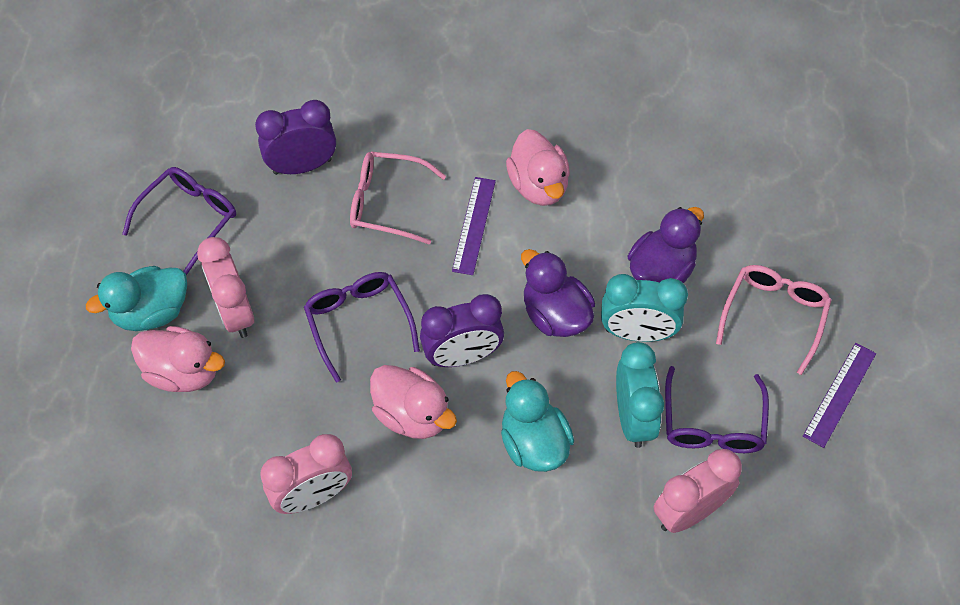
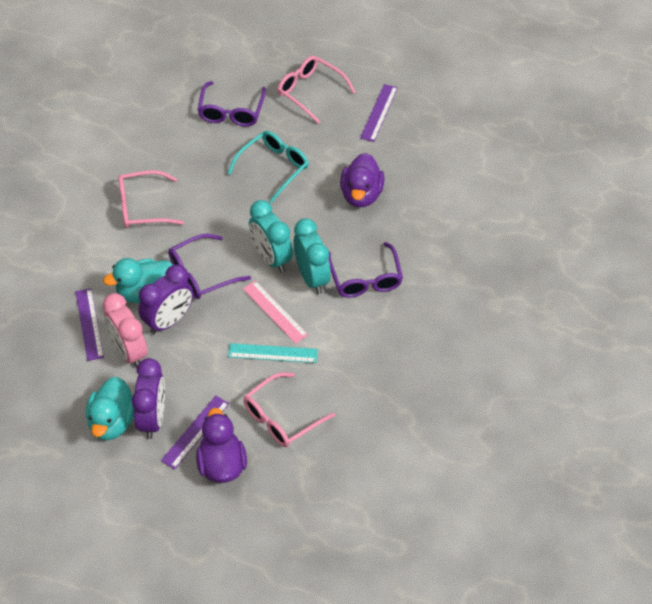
pink clock: 3 -> 1
pink duck: 3 -> 0
pink glasses: 2 -> 3
pink ruler: 0 -> 1
purple ruler: 2 -> 3
turquoise glasses: 0 -> 1
turquoise ruler: 0 -> 1

